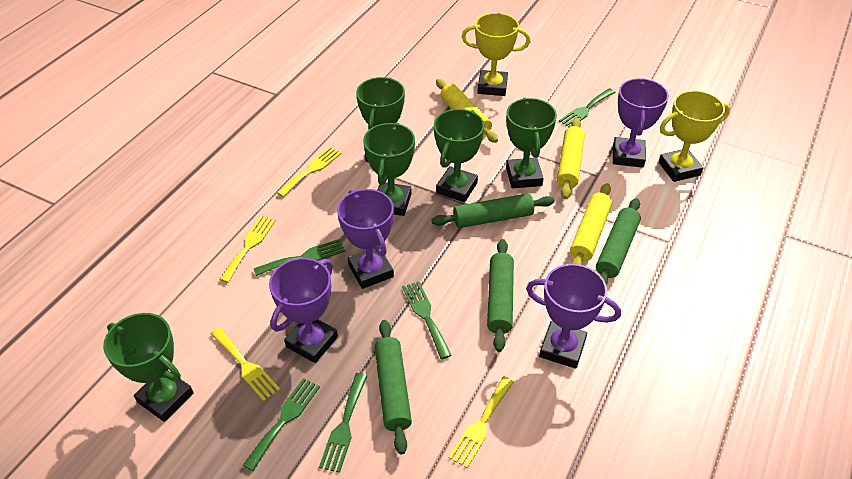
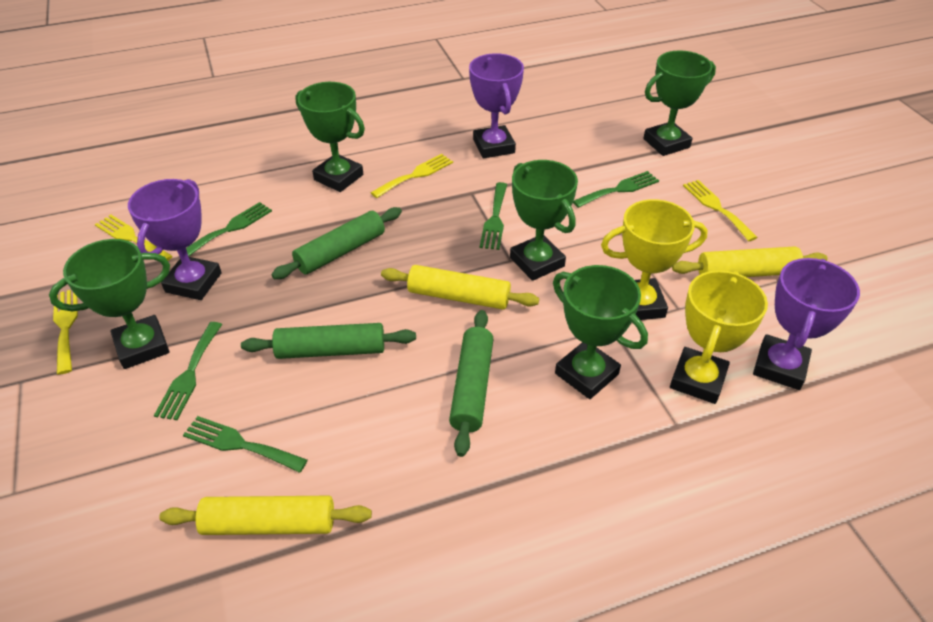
green rolling pin: 4 -> 3
purple trophy: 4 -> 3

